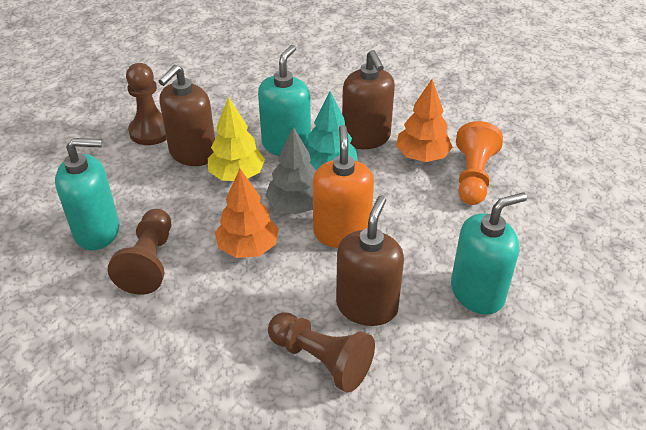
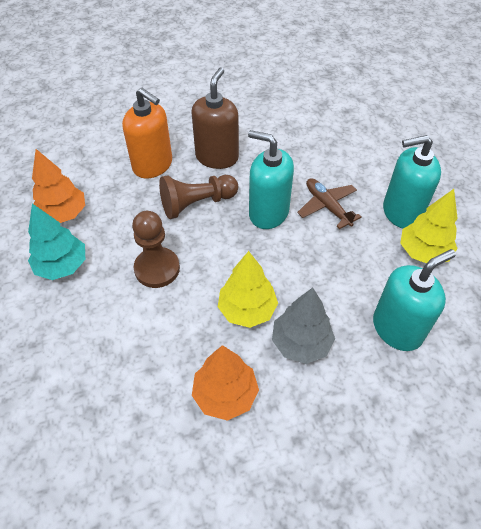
brown pawn: 3 -> 2
brown plane: 0 -> 1
brown soap dispenser: 3 -> 1
orange pawn: 1 -> 0
yellow tree: 1 -> 2

